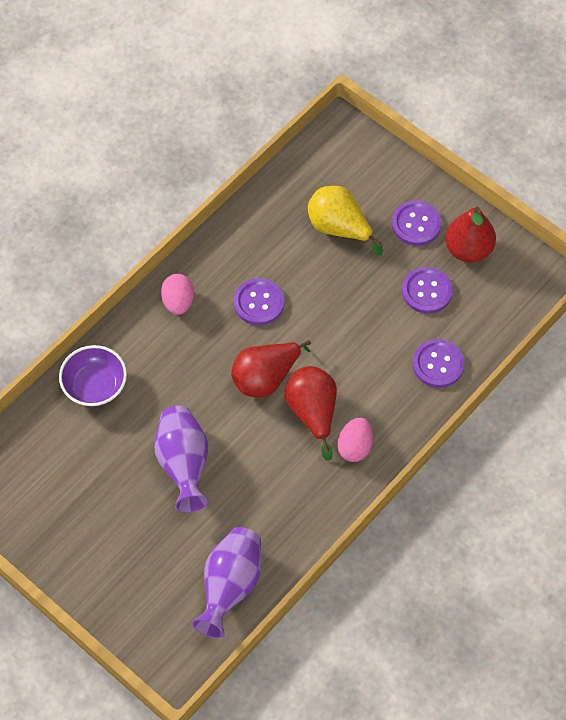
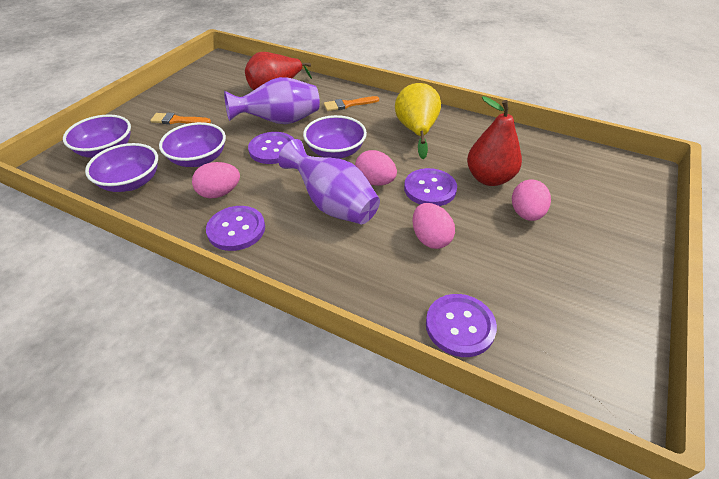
orange brush: 0 -> 2
pink egg: 2 -> 4
purple bowl: 1 -> 4
red pear: 3 -> 2

